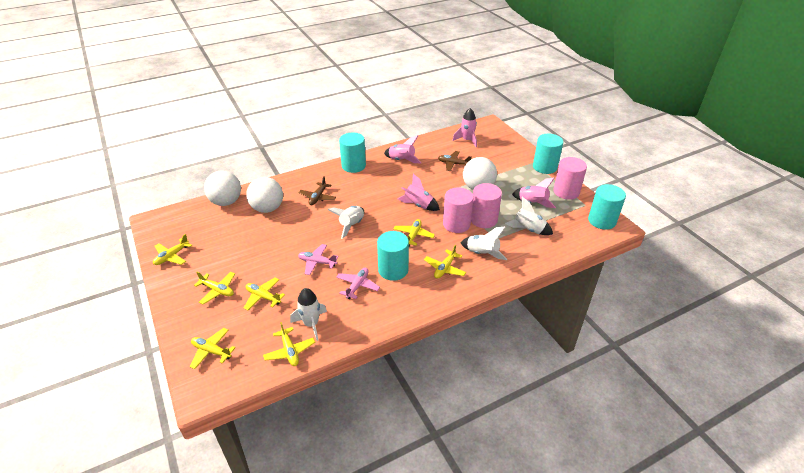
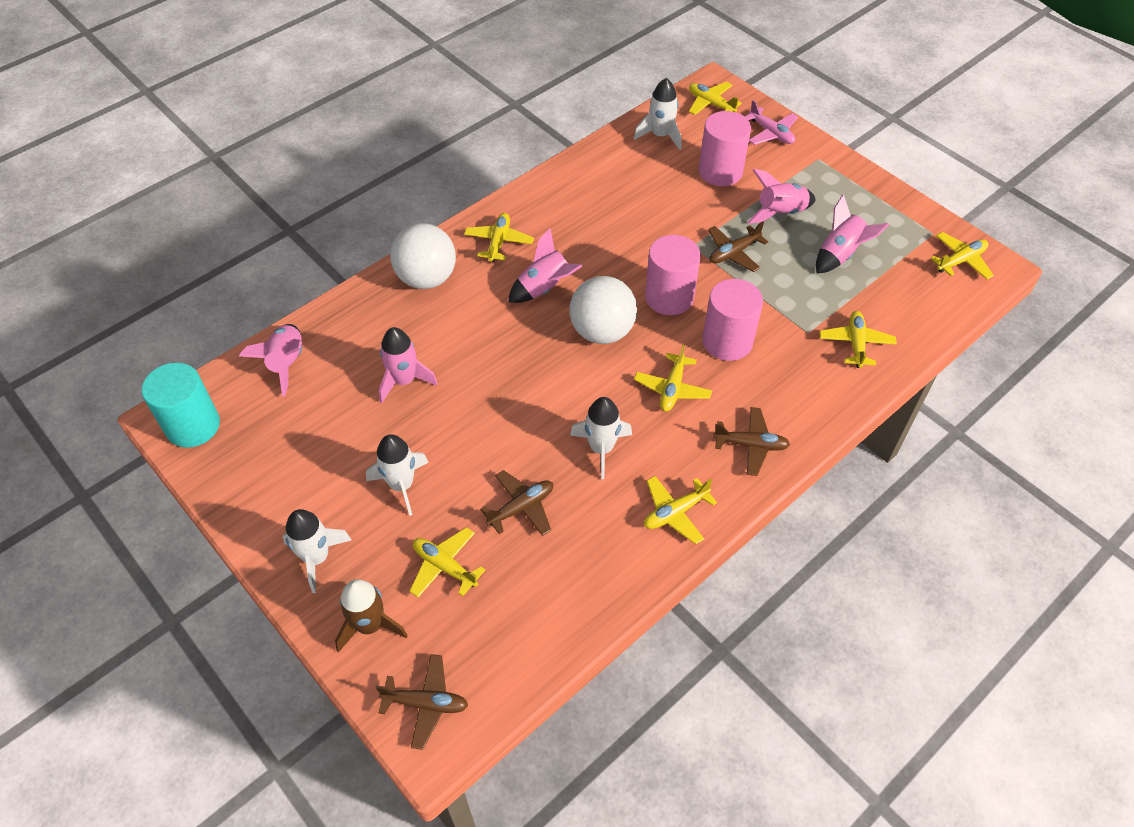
brown plane: 2 -> 4
brown rocket: 0 -> 1
pink plane: 2 -> 1
pink rocket: 4 -> 5
turquoise cylinder: 4 -> 1
white ball: 3 -> 2

